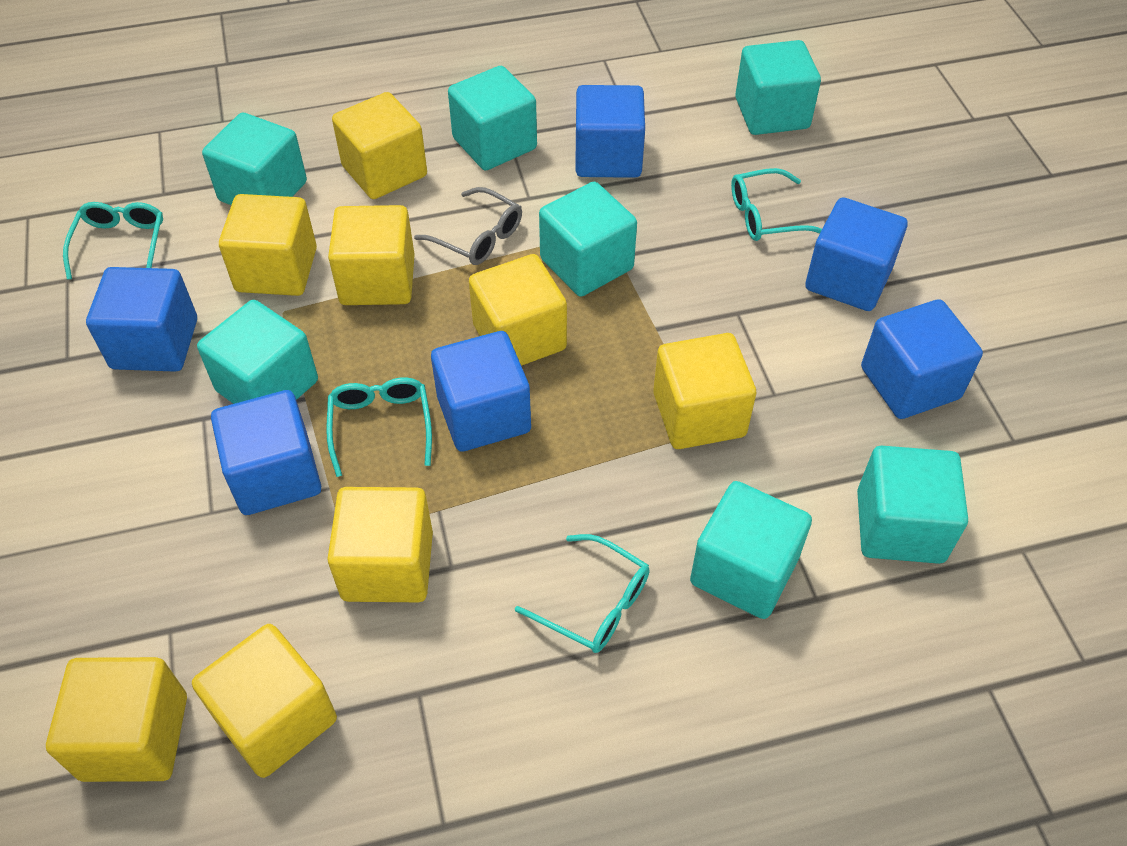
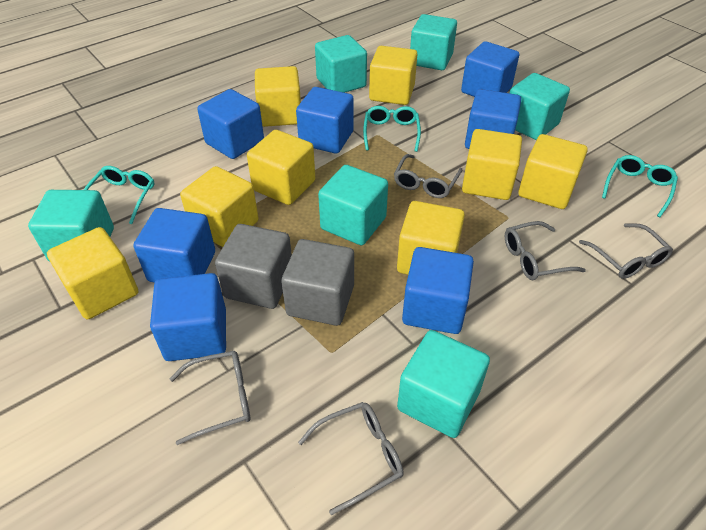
blue cube: 6 -> 7
grey cube: 0 -> 2
grey glasses: 1 -> 5
turquoise cube: 7 -> 6
turquoise glasses: 4 -> 3

